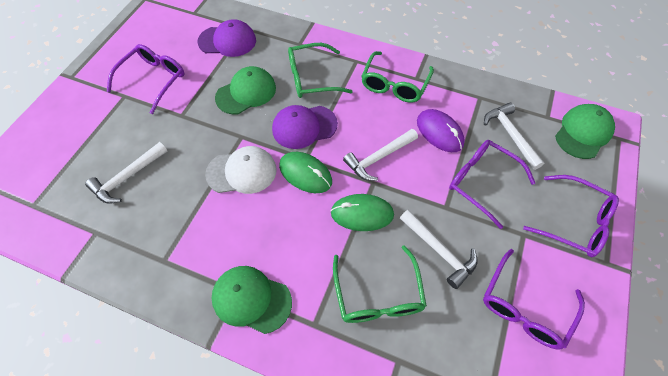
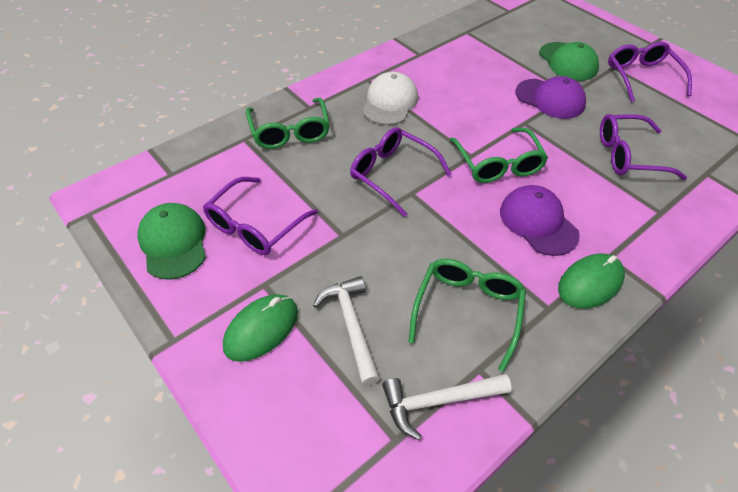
green cap: 3 -> 2
purple mouse: 1 -> 0
white hammer: 4 -> 2

